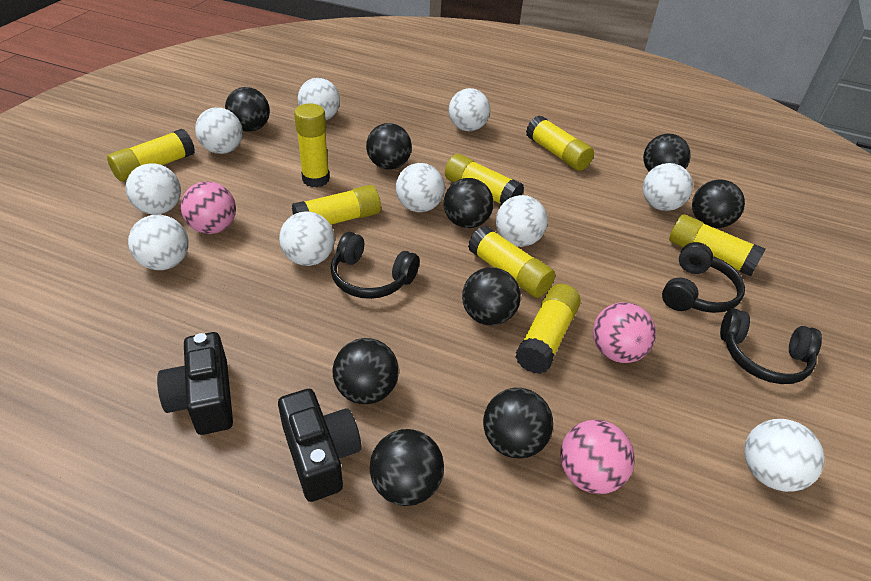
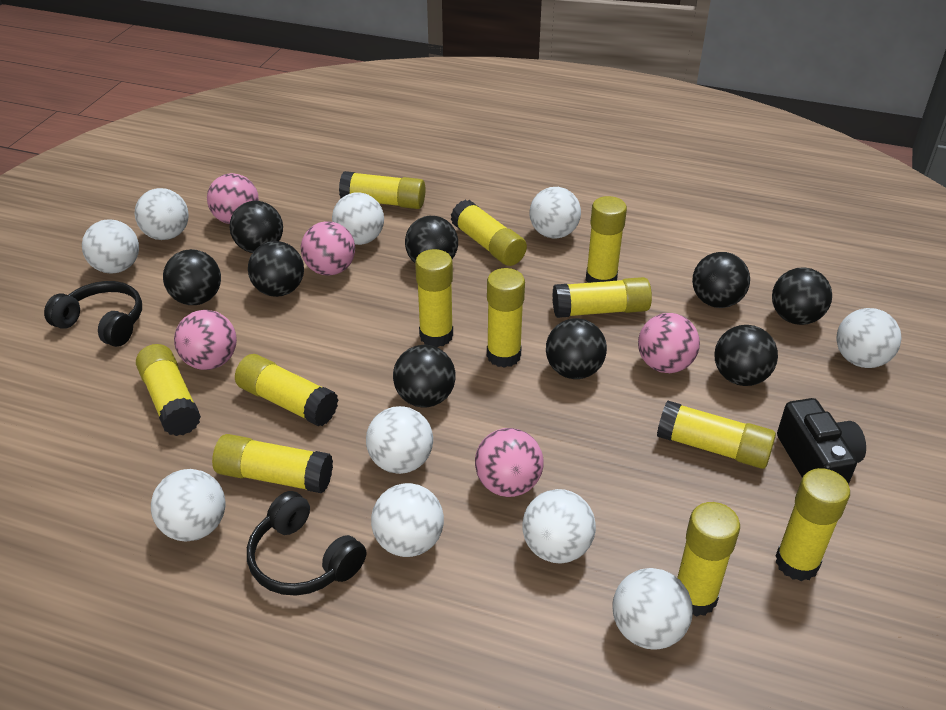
black camera: 2 -> 1
black headphones: 3 -> 2
pink ball: 3 -> 5
yellow glue stick: 8 -> 12

